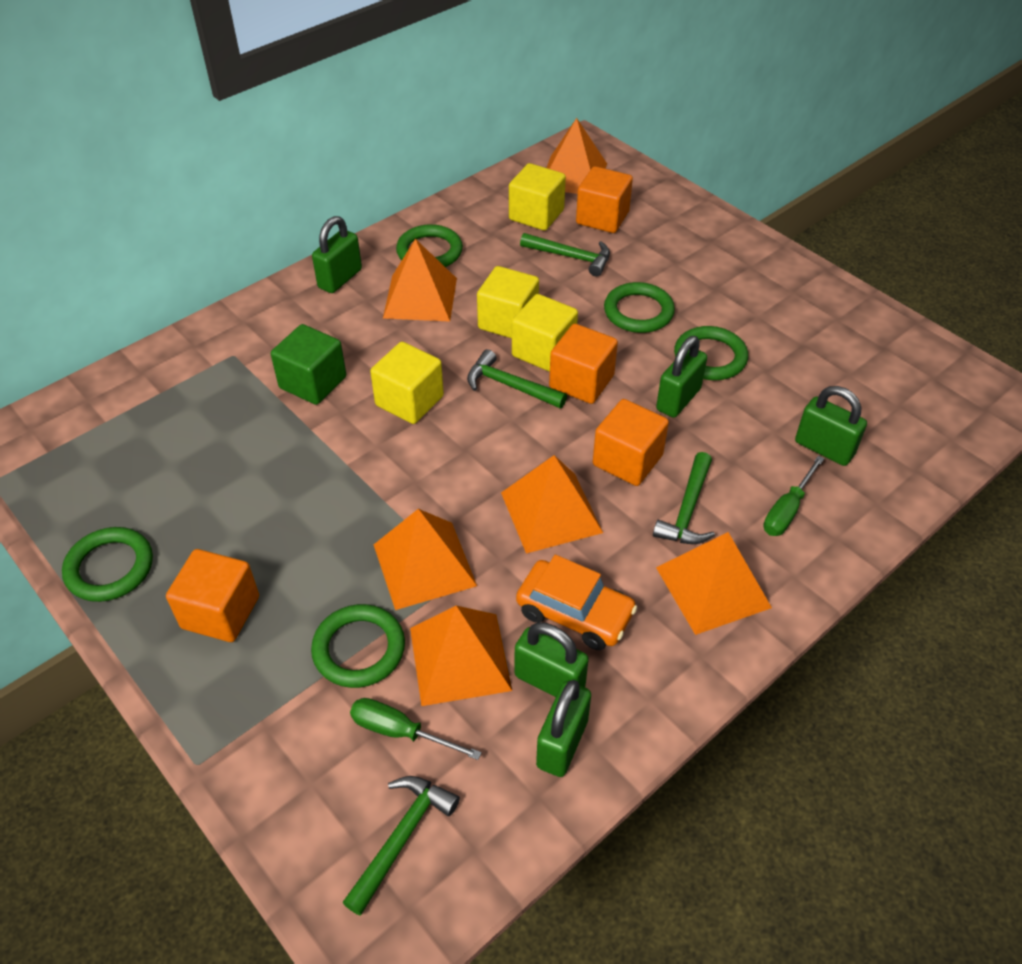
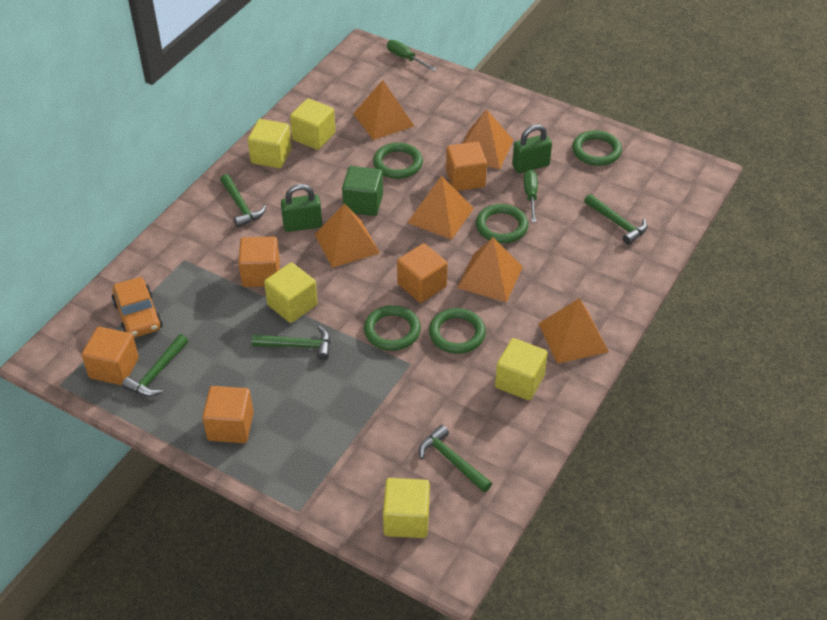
green hammer: 4 -> 5
green padlock: 5 -> 2
orange cube: 4 -> 5
yellow cube: 4 -> 5

